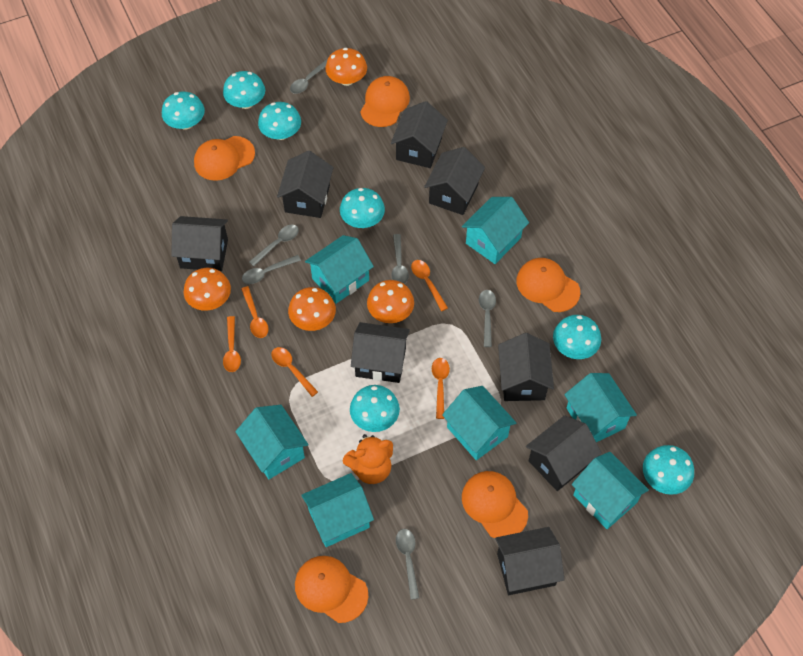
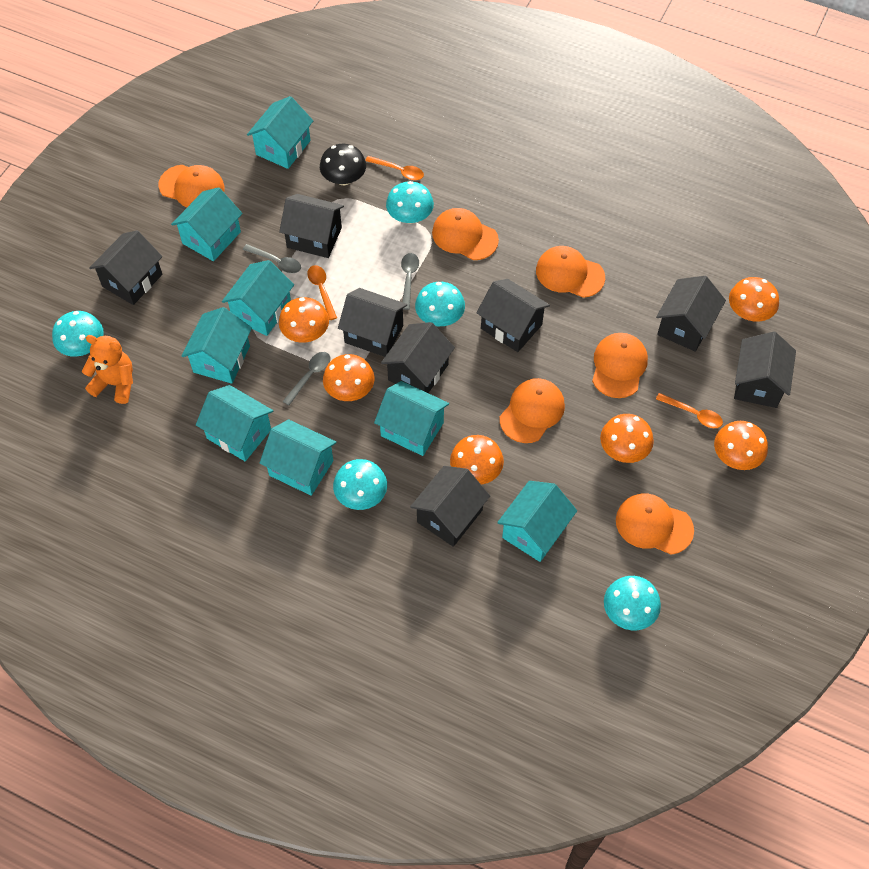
black mushroom: 0 -> 1
grey spoon: 6 -> 3
orange cap: 5 -> 6
orange mushroom: 4 -> 6
orange spoon: 5 -> 3
turquoise house: 7 -> 8
turquoise mushroom: 7 -> 5

